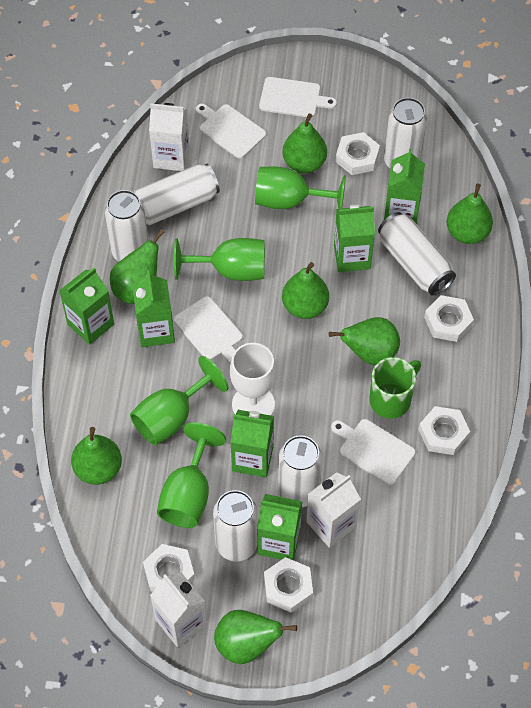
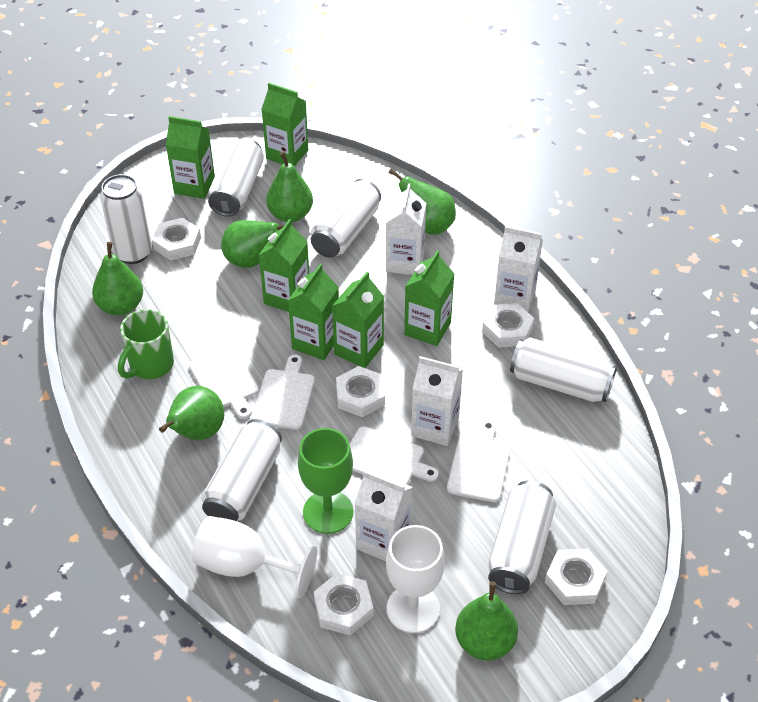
green goblet: 4 -> 1
green pear: 7 -> 6
white carton: 3 -> 4
white goblet: 1 -> 2

